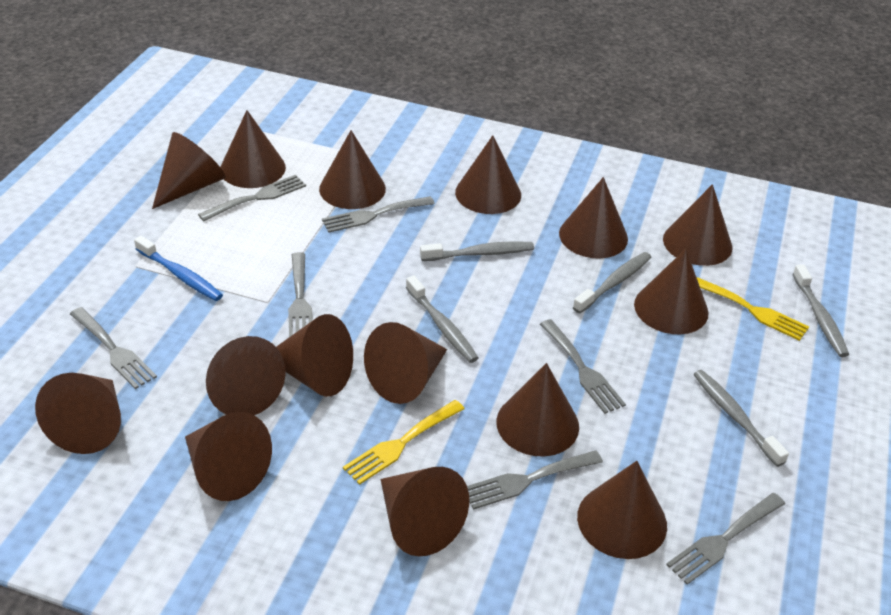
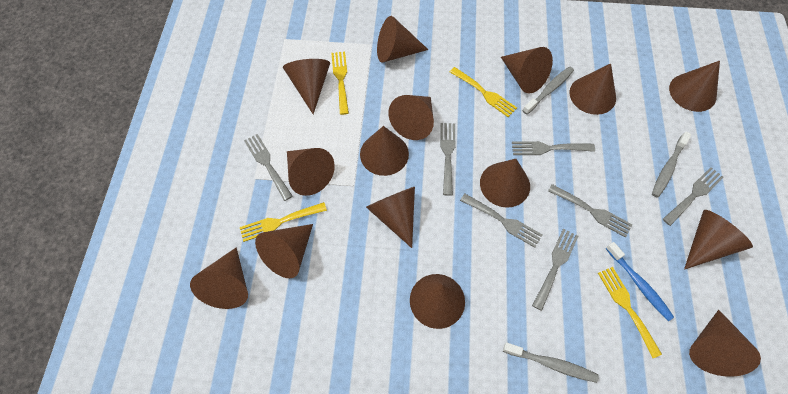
grey toothbrush: 5 -> 3
yellow fork: 2 -> 4

